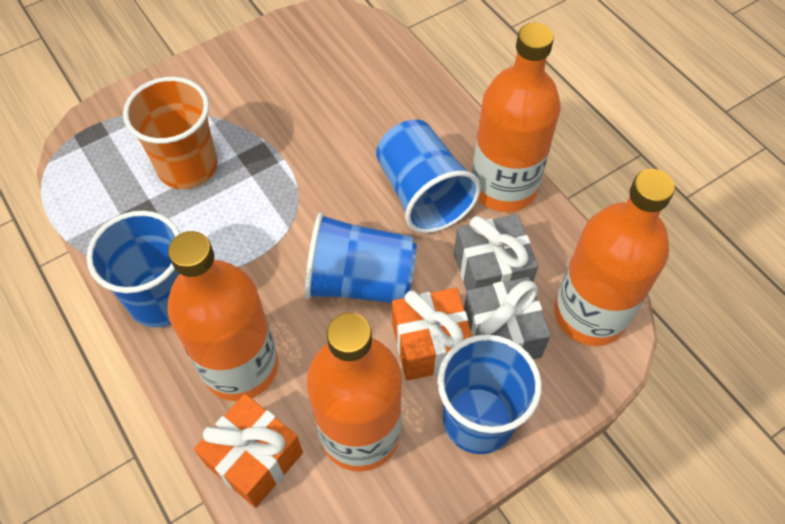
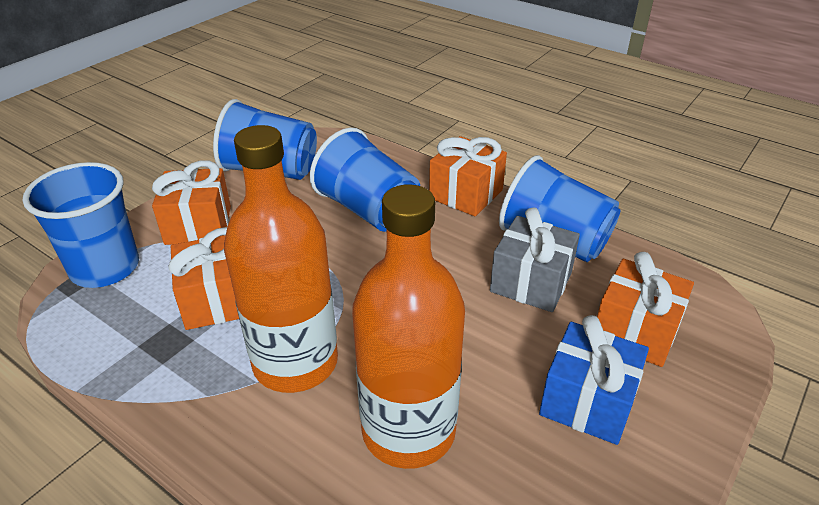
blue gift: 0 -> 1
grey gift: 2 -> 1
orange bottle: 4 -> 2
orange cup: 1 -> 0
orange gift: 2 -> 4

